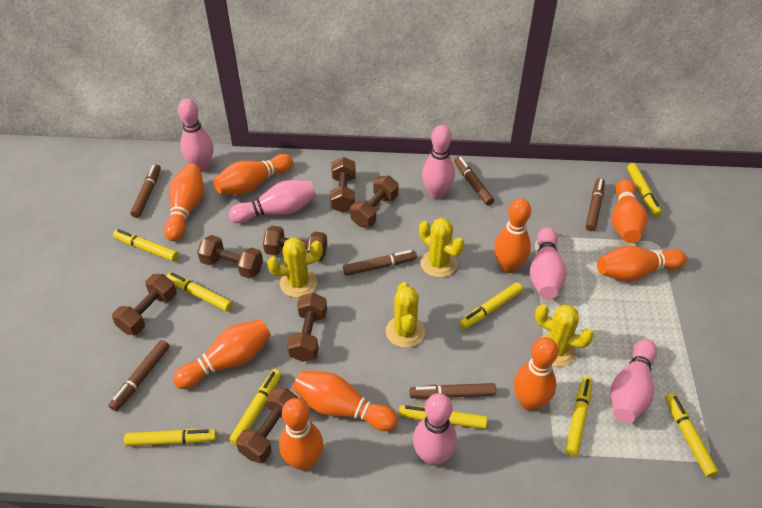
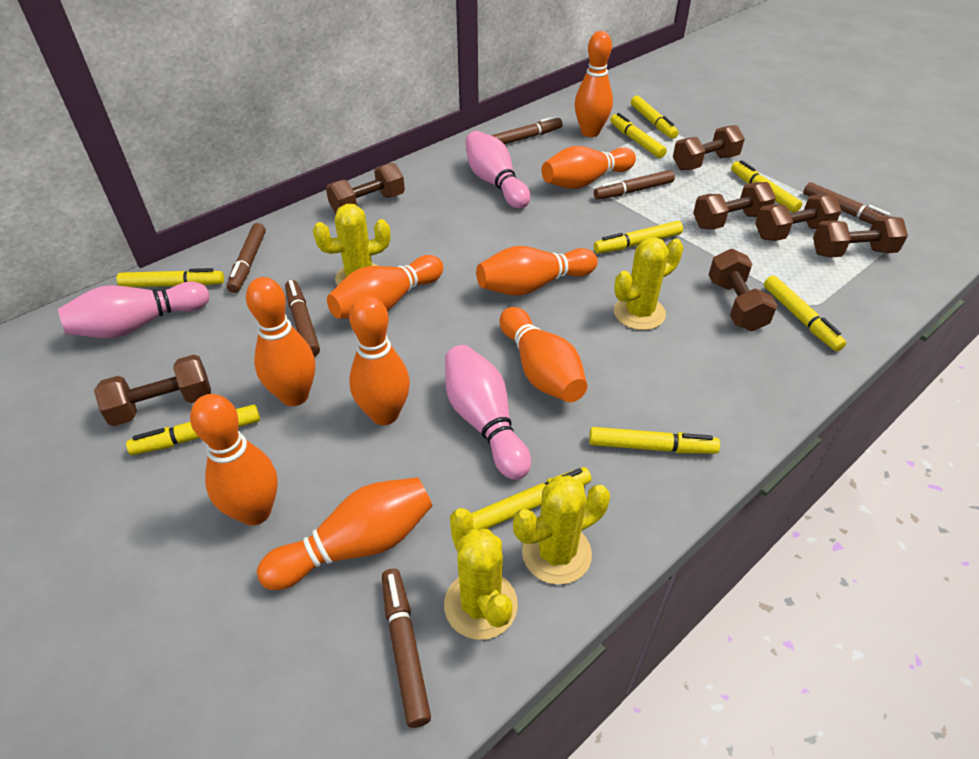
pink bowling pin: 6 -> 3

